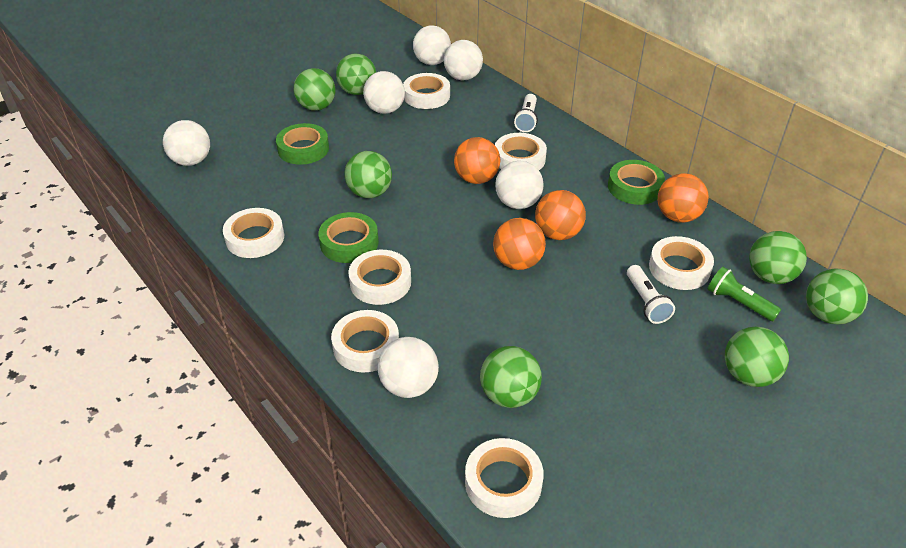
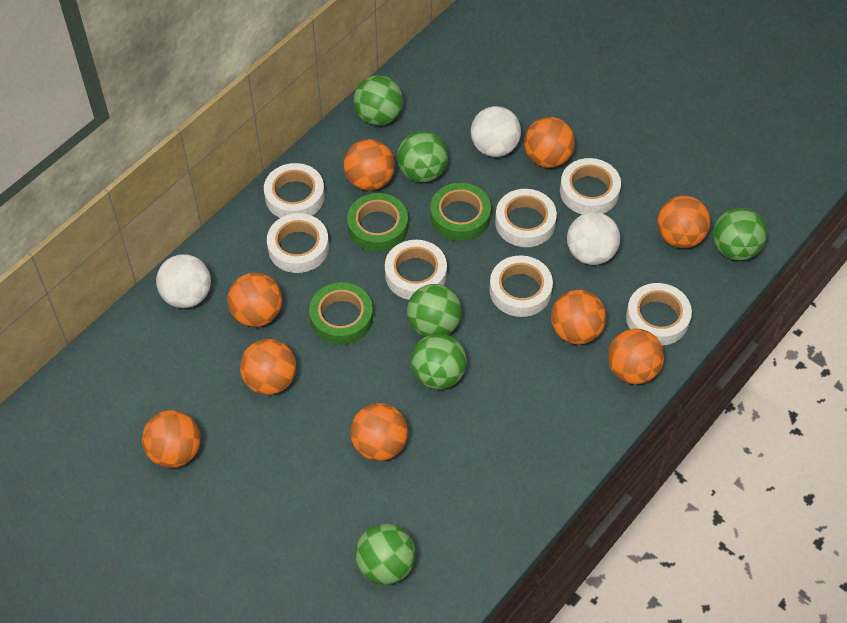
green ball: 7 -> 6
green flashlight: 1 -> 0
orange ball: 4 -> 9
white ball: 6 -> 3
white flashlight: 2 -> 0

